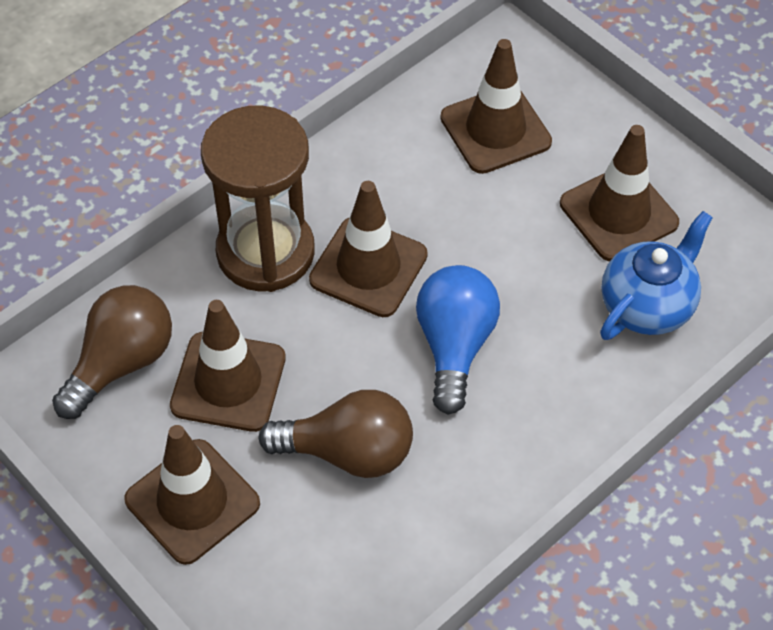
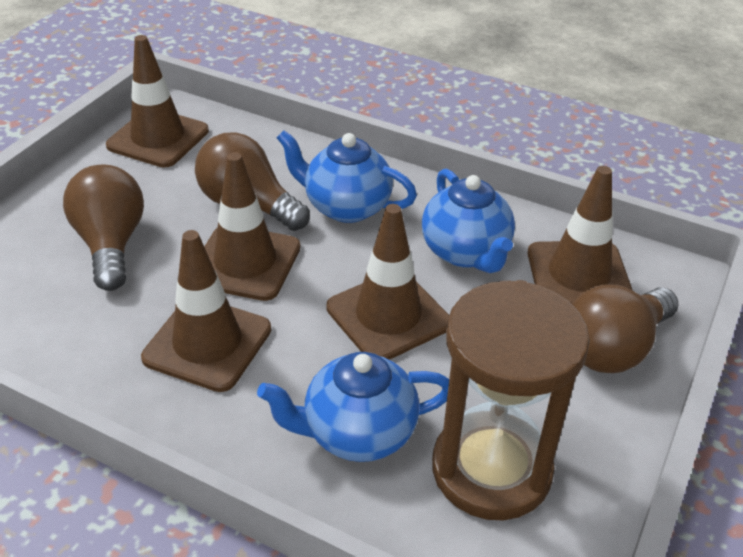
blue light bulb: 1 -> 0
blue teapot: 1 -> 3
brown light bulb: 2 -> 3

